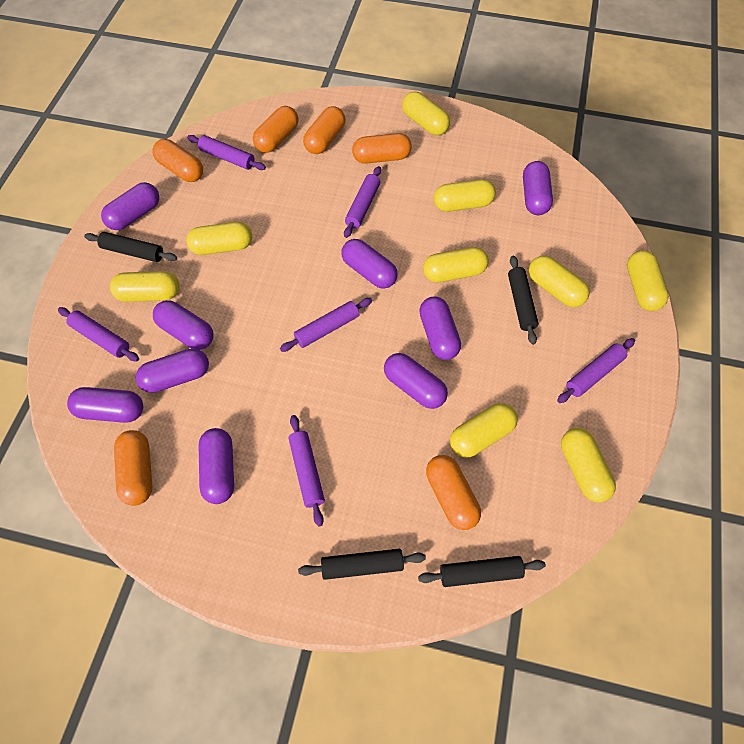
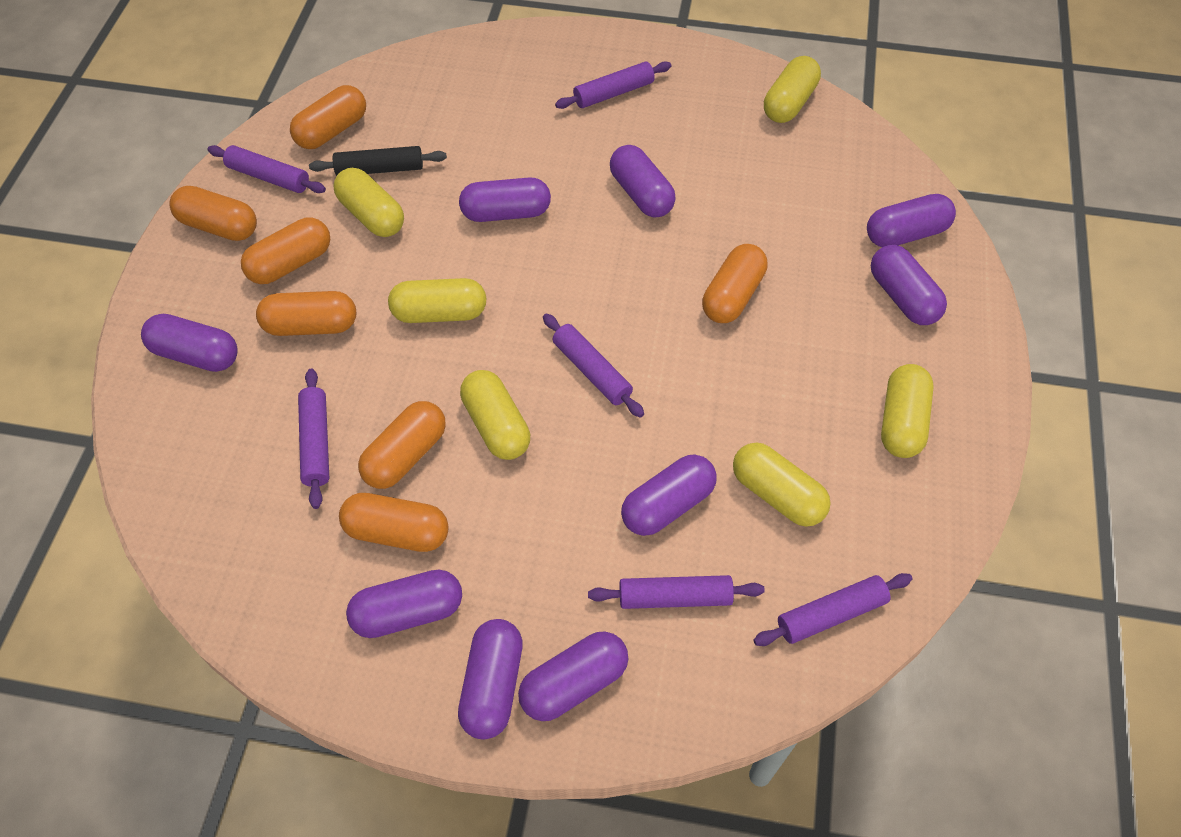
black rolling pin: 4 -> 1
orange capsule: 6 -> 7
yellow capsule: 9 -> 6

